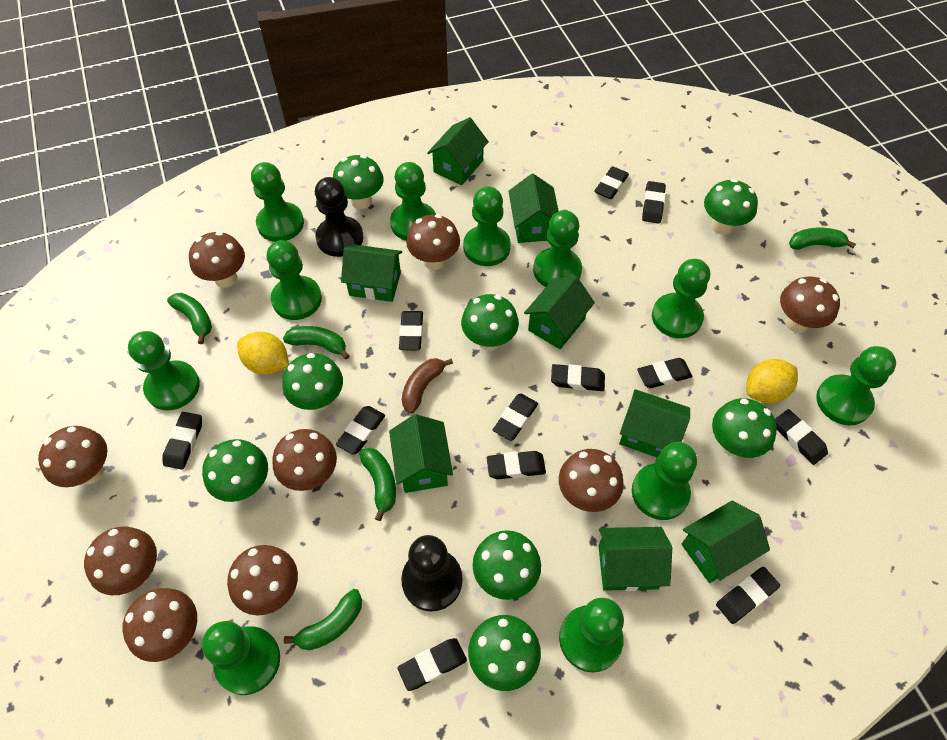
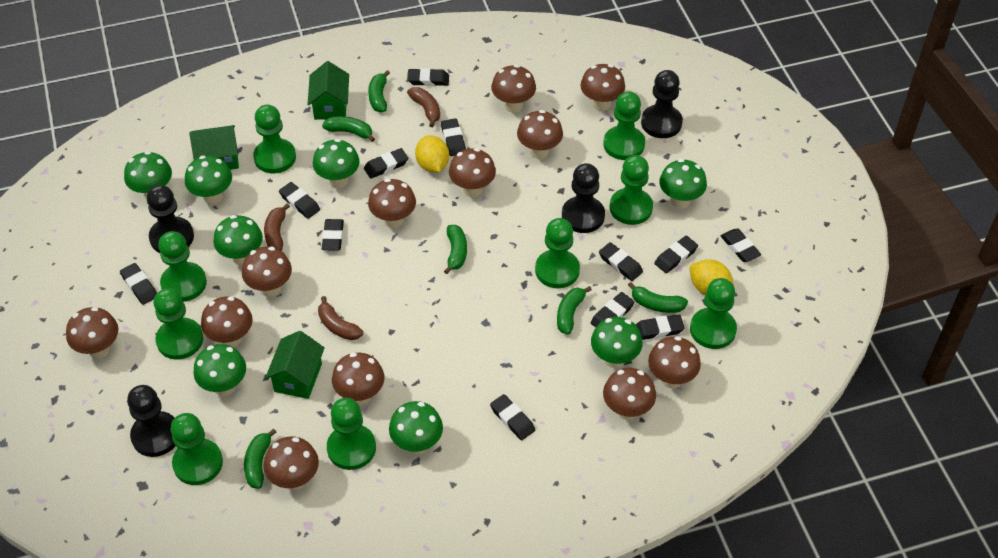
black pawn: 2 -> 4
brown banana: 1 -> 3
brown mushroom: 9 -> 12
green banana: 5 -> 6
green house: 8 -> 3
green pawn: 11 -> 9

